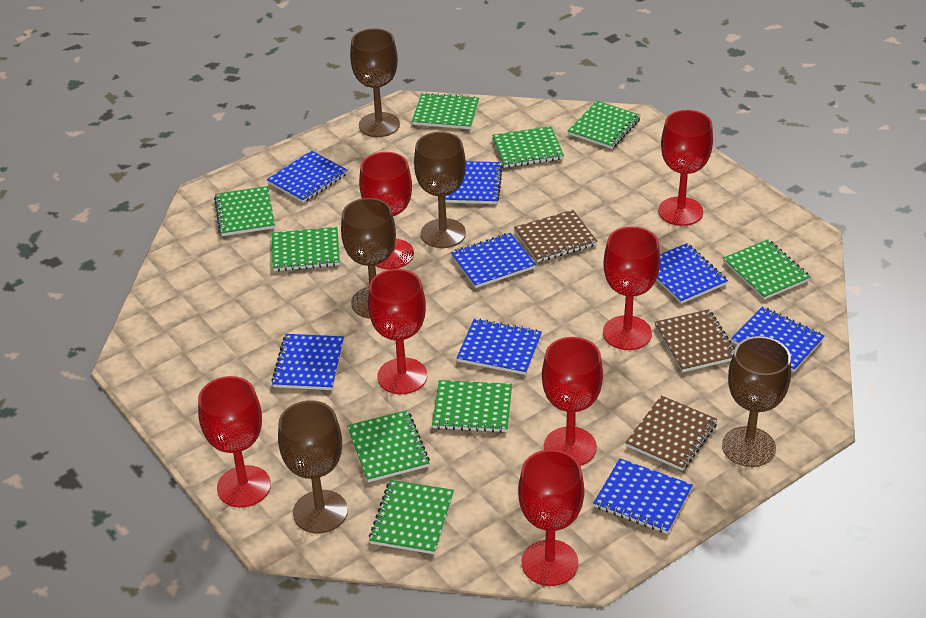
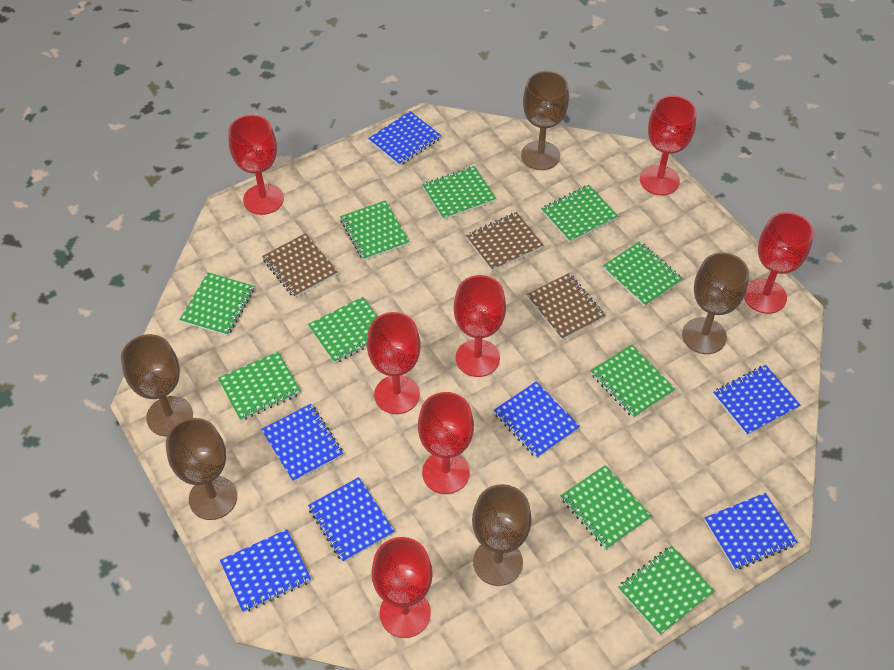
blue notebook: 8 -> 7
green notebook: 9 -> 10

